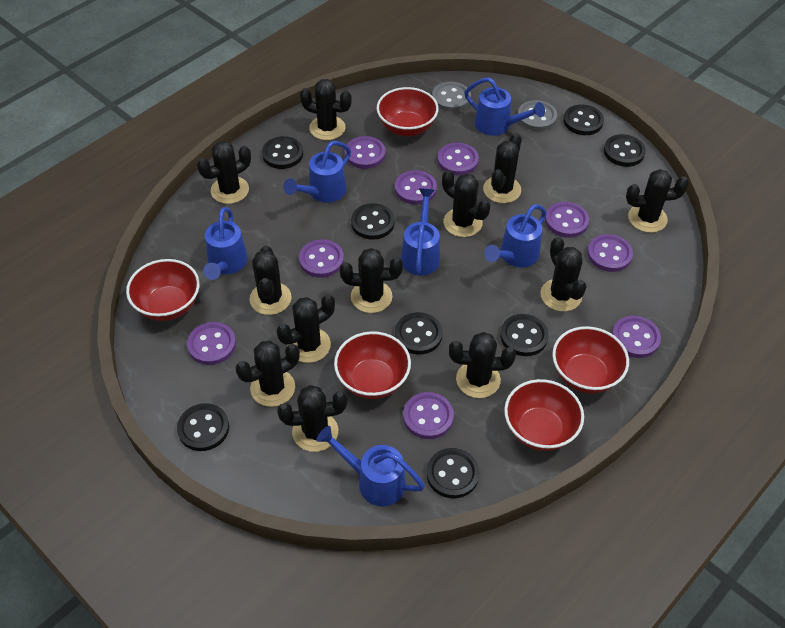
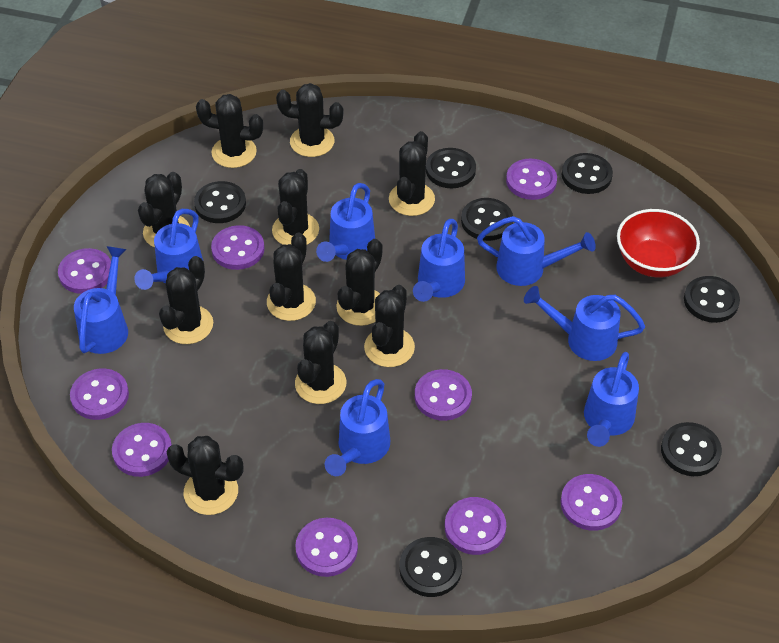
black button: 8 -> 7
black cactus: 12 -> 11
blue watering can: 6 -> 8
grey button: 2 -> 0
red bowl: 5 -> 1

